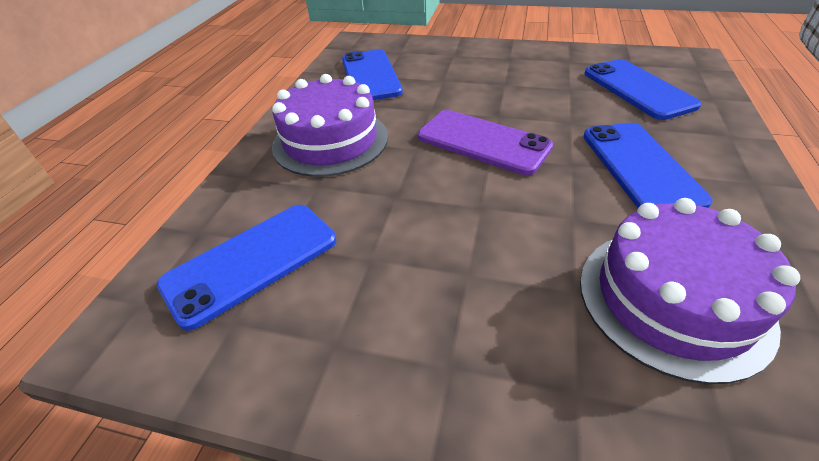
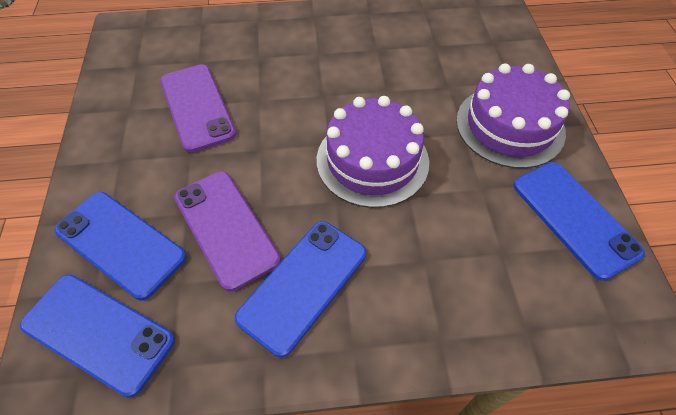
purple phone: 1 -> 2

